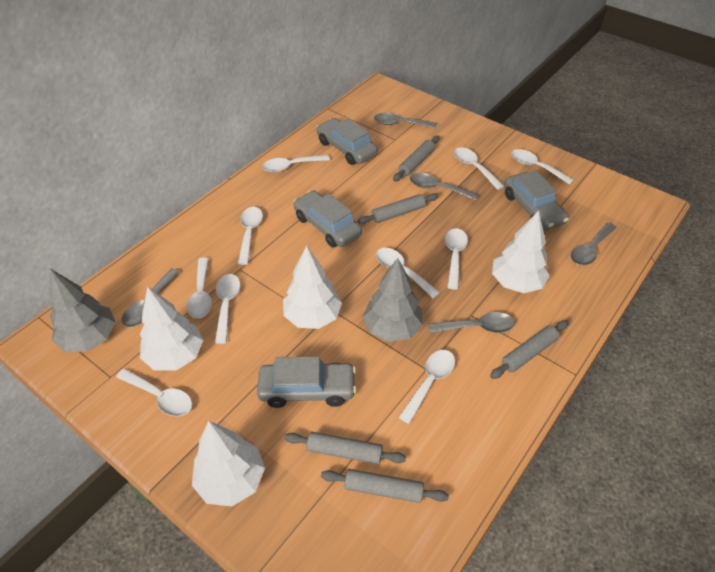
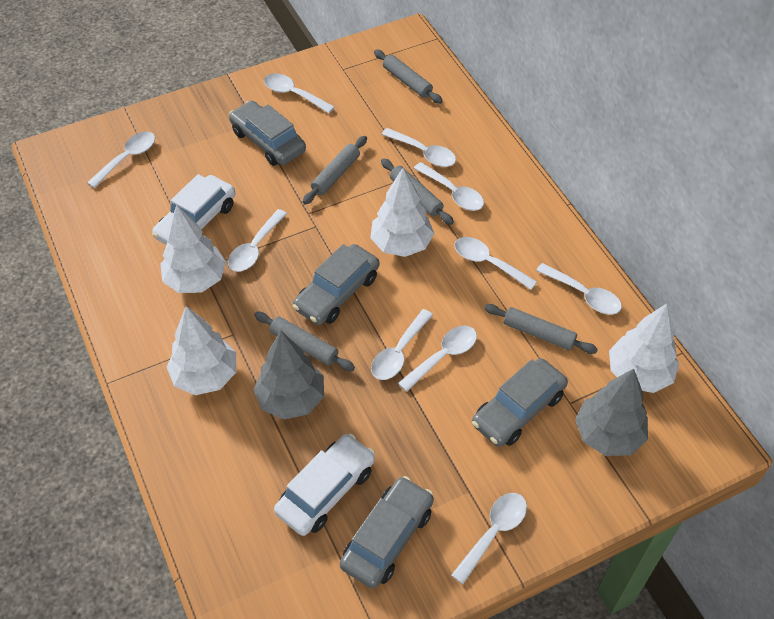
grey spoon: 5 -> 0
white car: 0 -> 2

